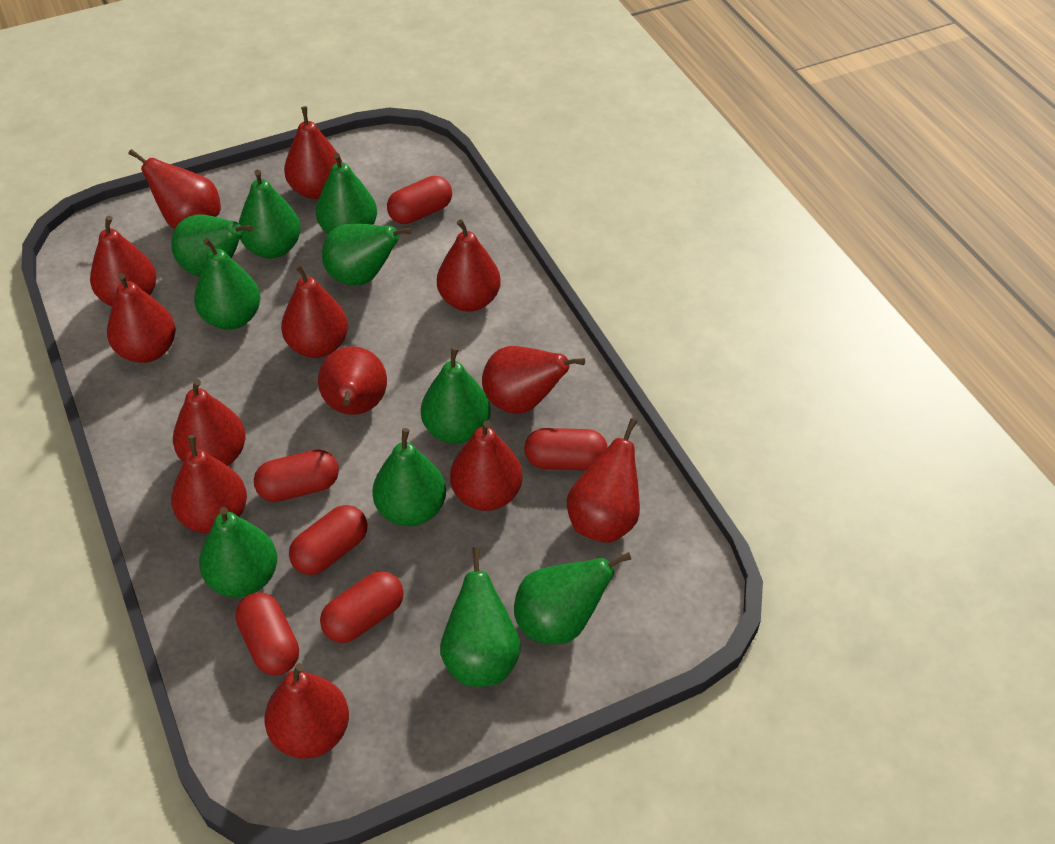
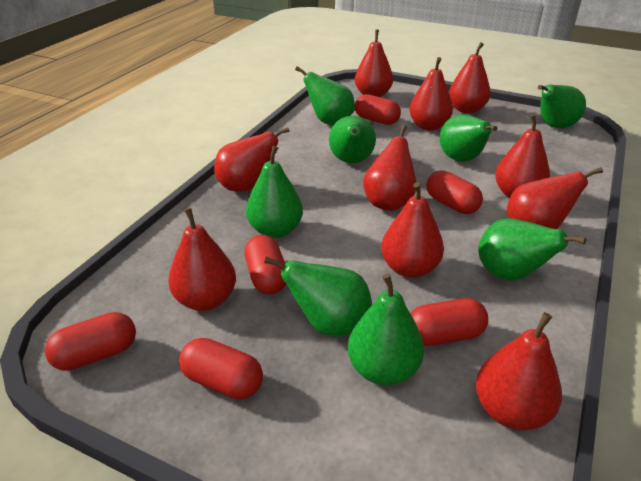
green pear: 10 -> 8
red pear: 13 -> 10

